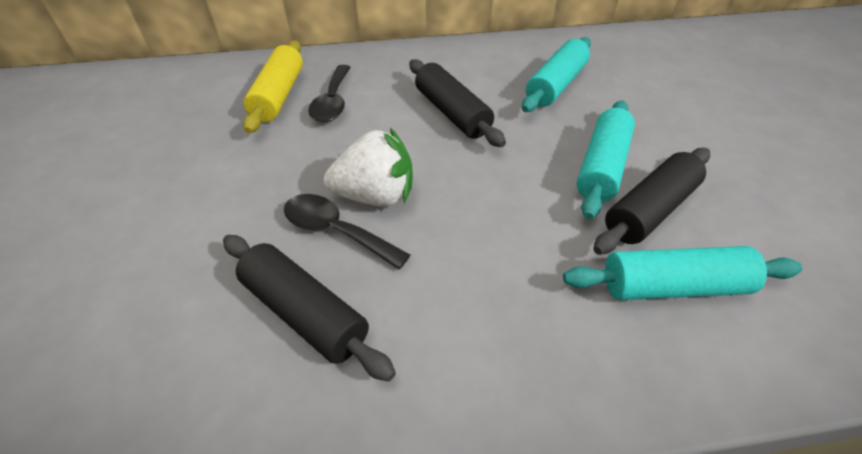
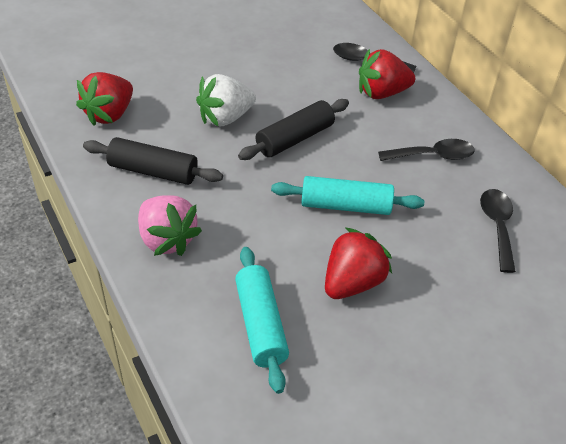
black rolling pin: 3 -> 2
black spoon: 2 -> 3
pink strawberry: 0 -> 1
red strawberry: 0 -> 3
turquoise rolling pin: 3 -> 2
yellow rolling pin: 1 -> 0

